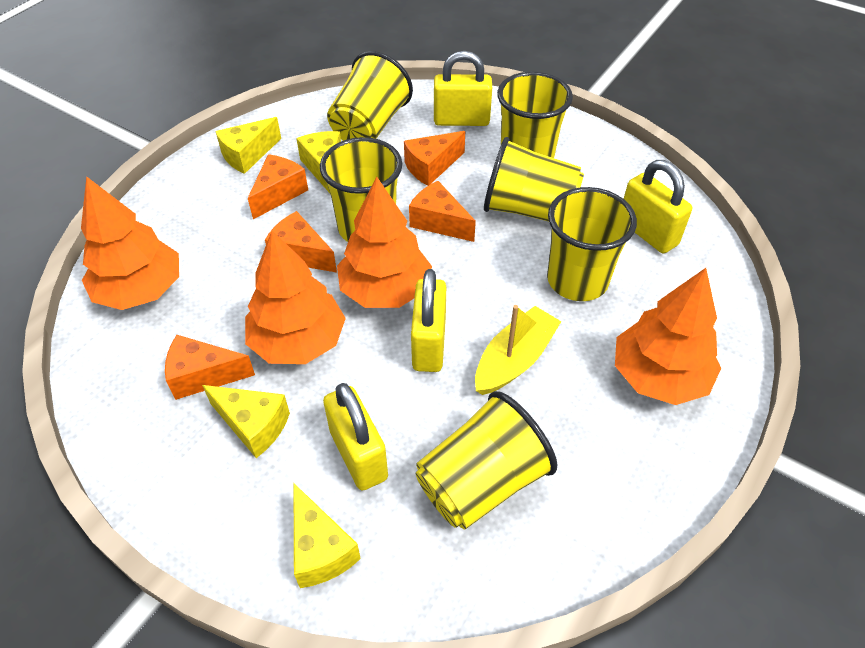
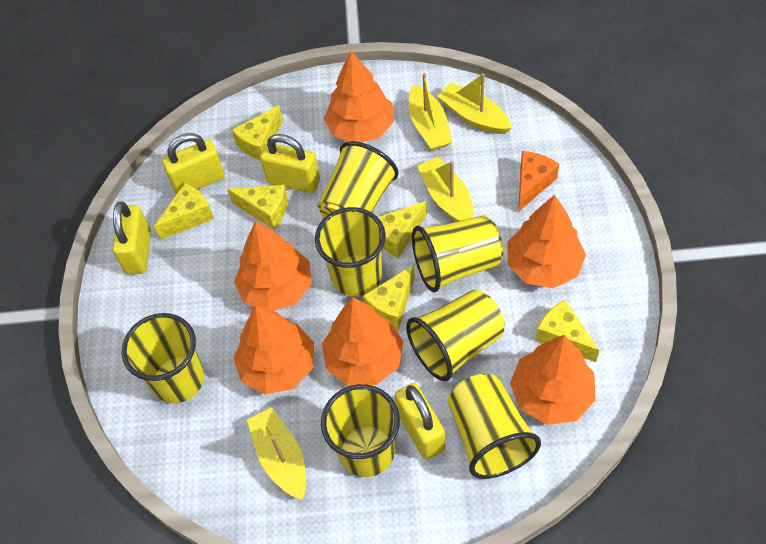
orange cheese: 5 -> 1
orange tree: 4 -> 6
yellow boat: 1 -> 4
yellow cheese: 4 -> 6
yellow cup: 6 -> 7

